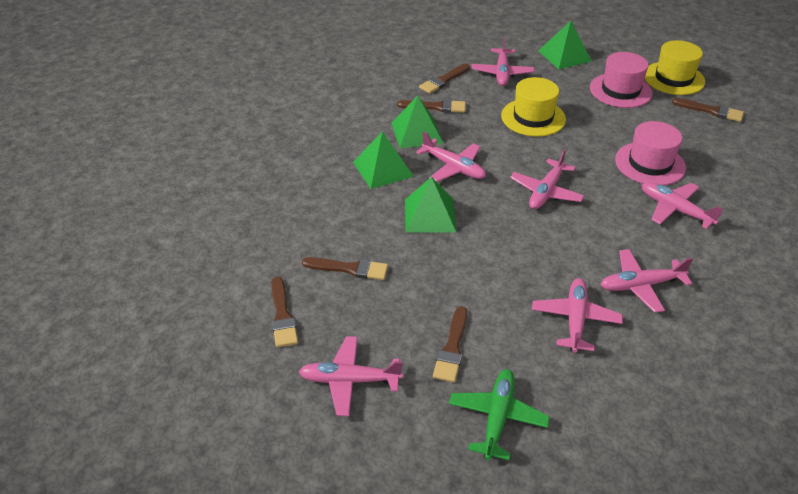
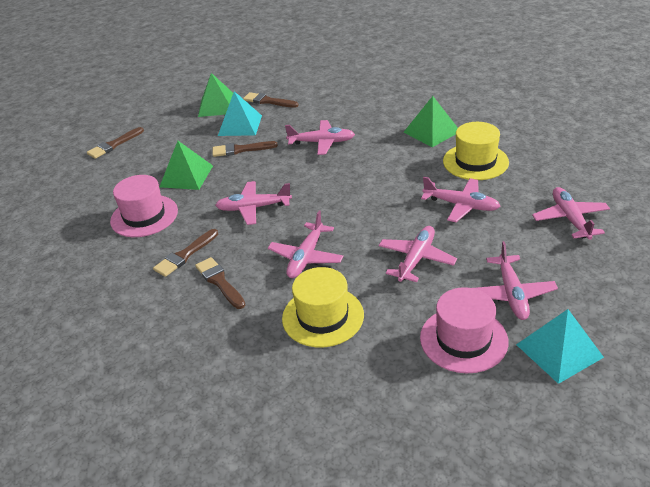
brown brush: 6 -> 5
green plane: 1 -> 0
green pyramid: 4 -> 3
turquoise pyramid: 0 -> 2

